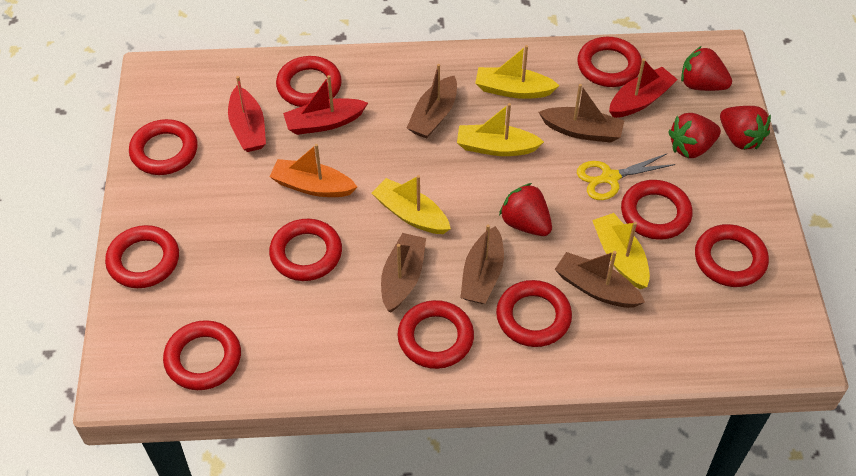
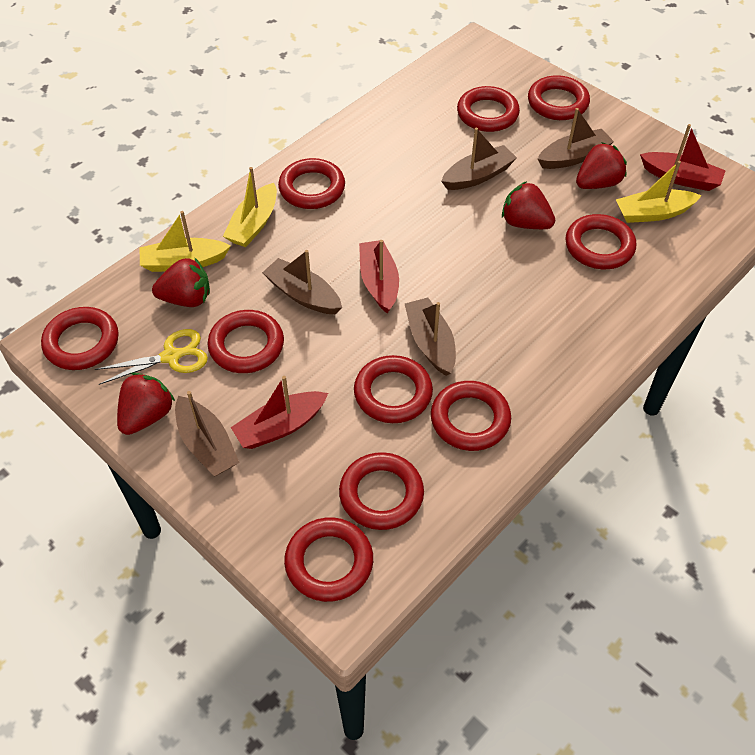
orange boat: 1 -> 0
yellow boat: 4 -> 3

